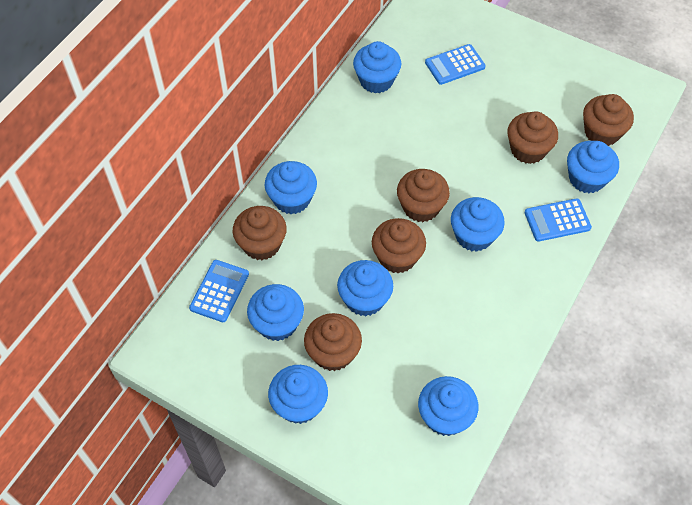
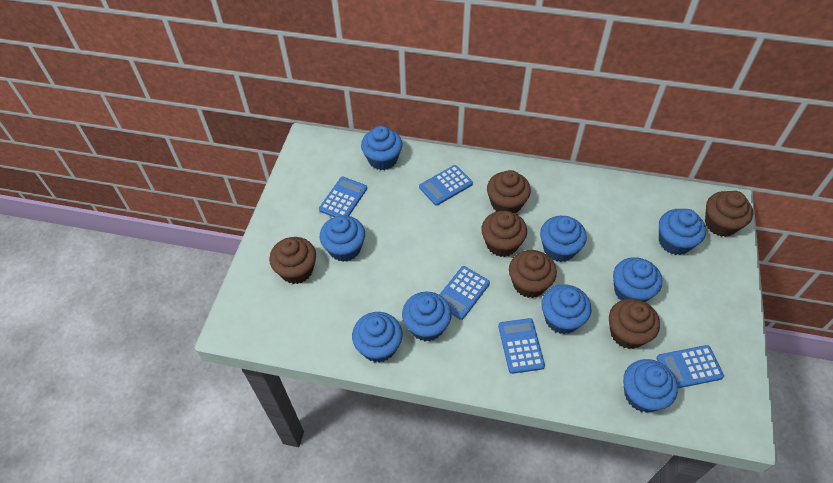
blue calculator: 3 -> 5
blue cupcake: 8 -> 9

